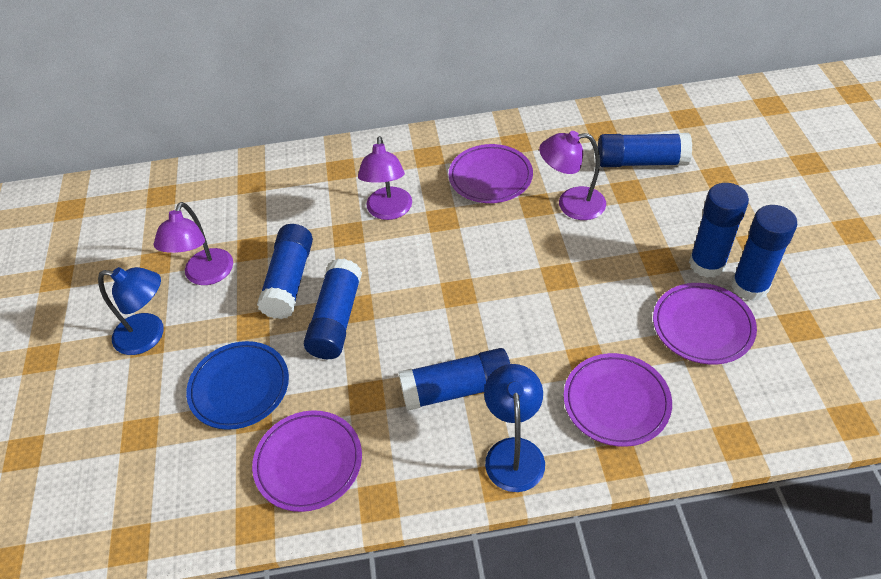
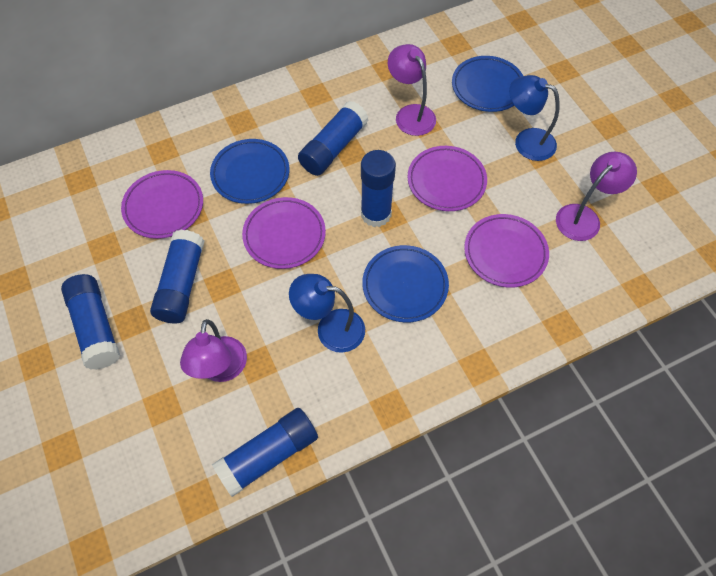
blue glue stick: 6 -> 5
blue plate: 1 -> 3

